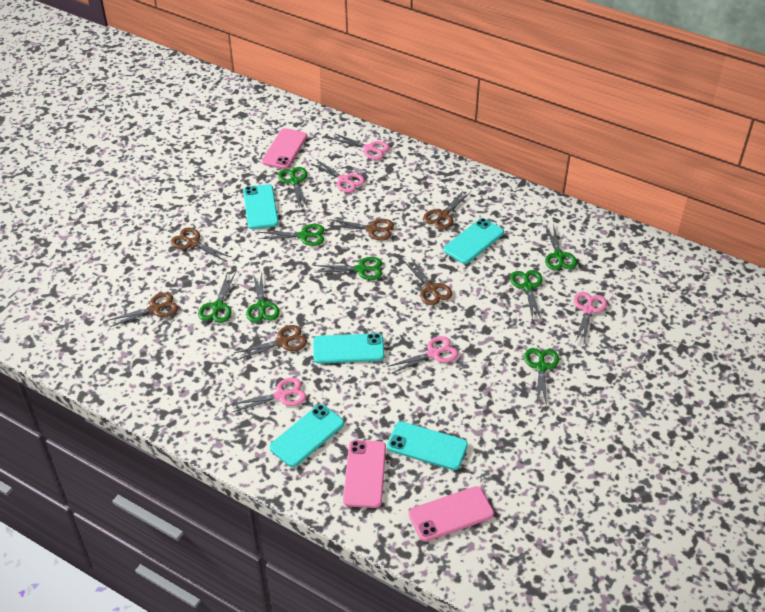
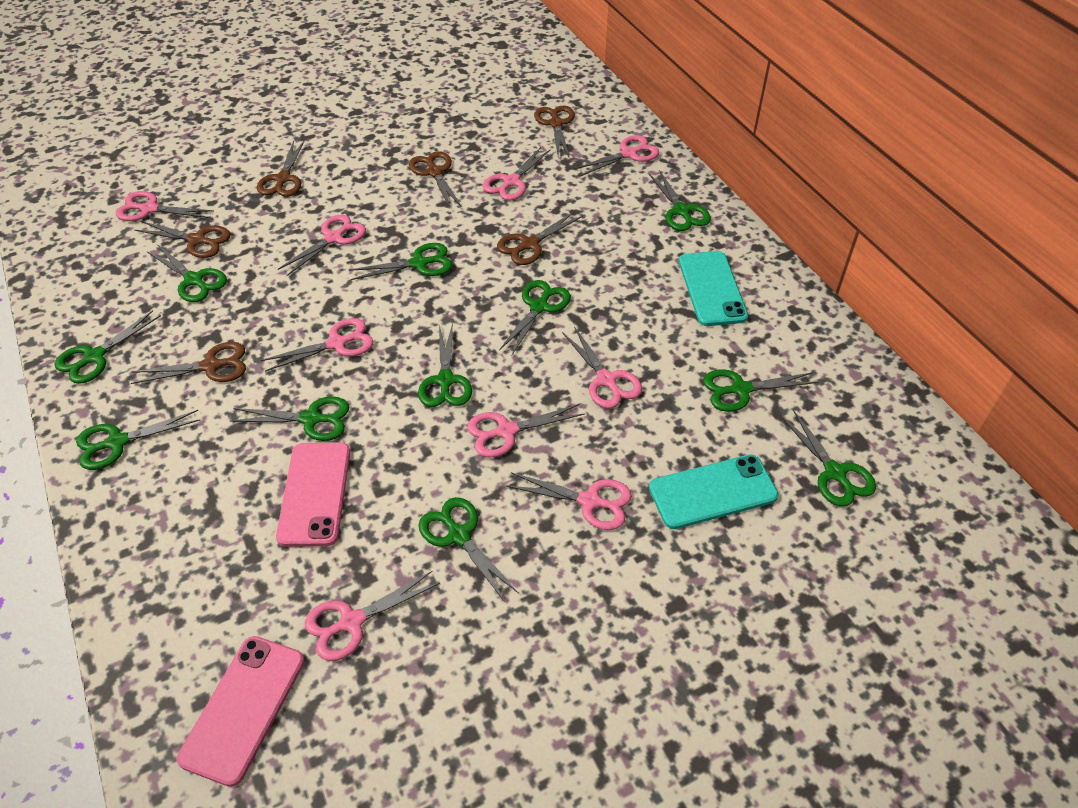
green scissors: 8 -> 11
pink phone: 3 -> 2
pink scissors: 5 -> 9
turquoise phone: 5 -> 2

